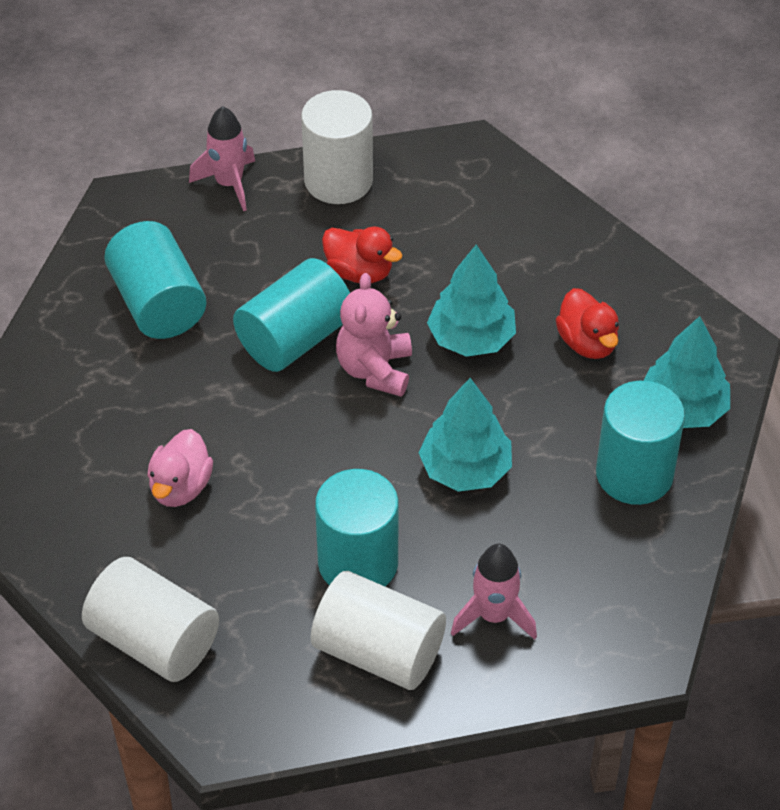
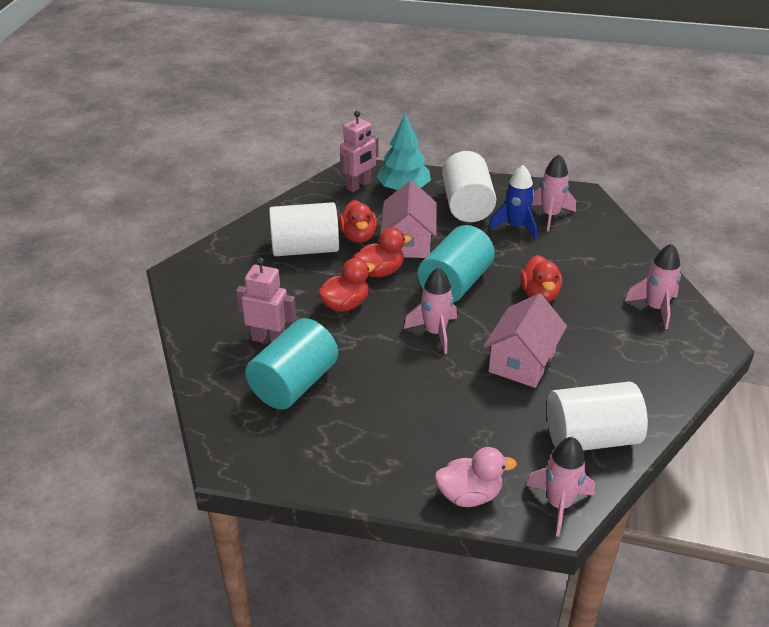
blue rocket: 0 -> 1
pink house: 0 -> 2
pink robot: 0 -> 2
pink rocket: 2 -> 4
pink teddy bear: 1 -> 0
red duck: 2 -> 4
turquoise cylinder: 4 -> 2
turquoise tree: 3 -> 1

